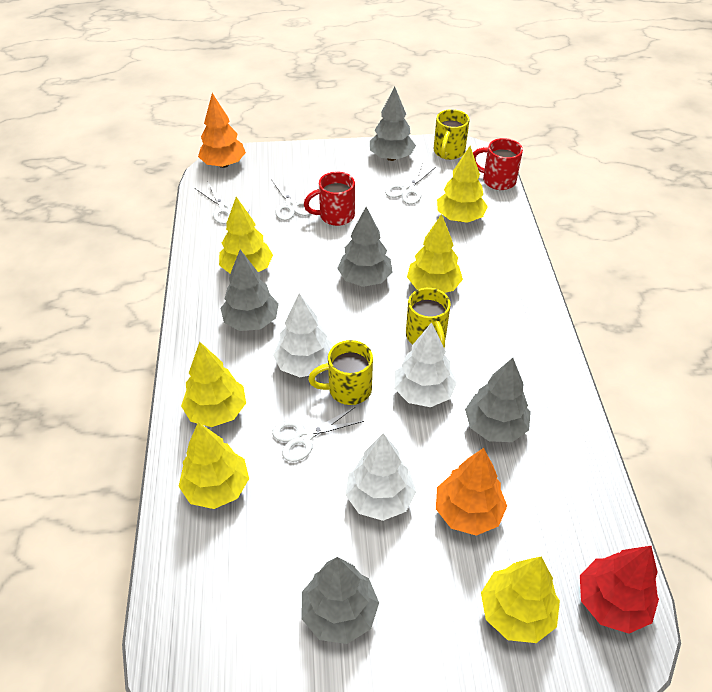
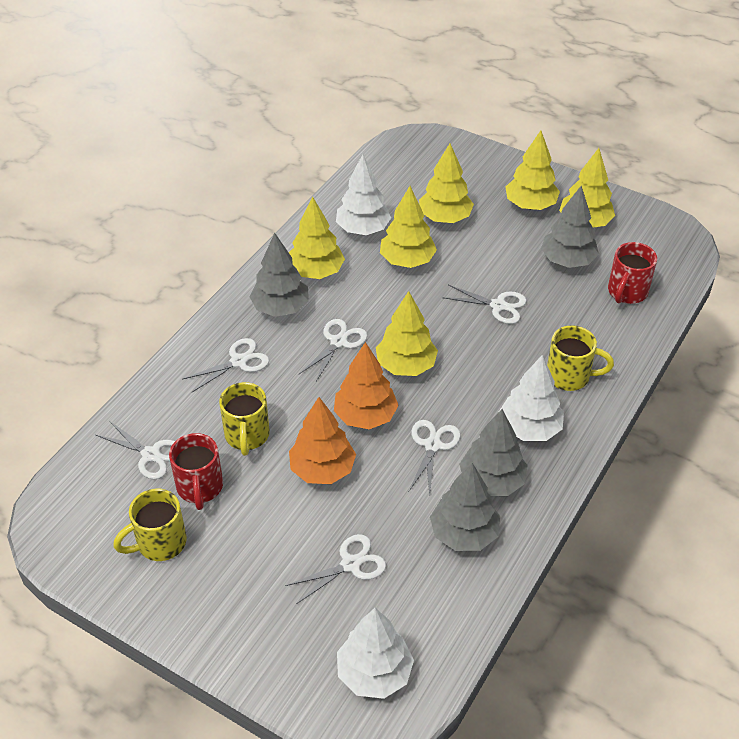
grey tree: 5 -> 4
red tree: 1 -> 0
white scissors: 4 -> 6

